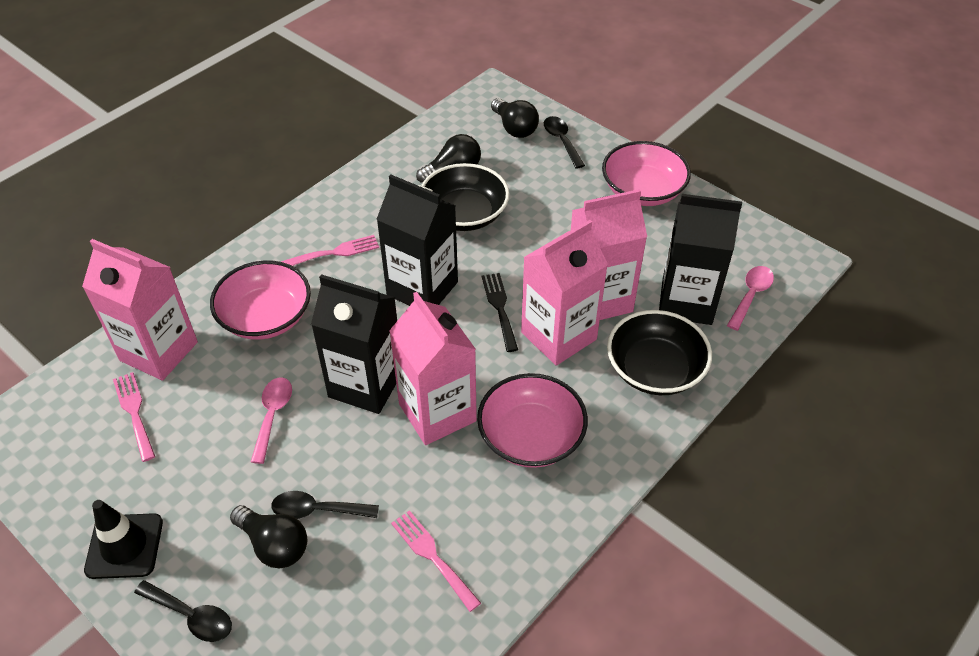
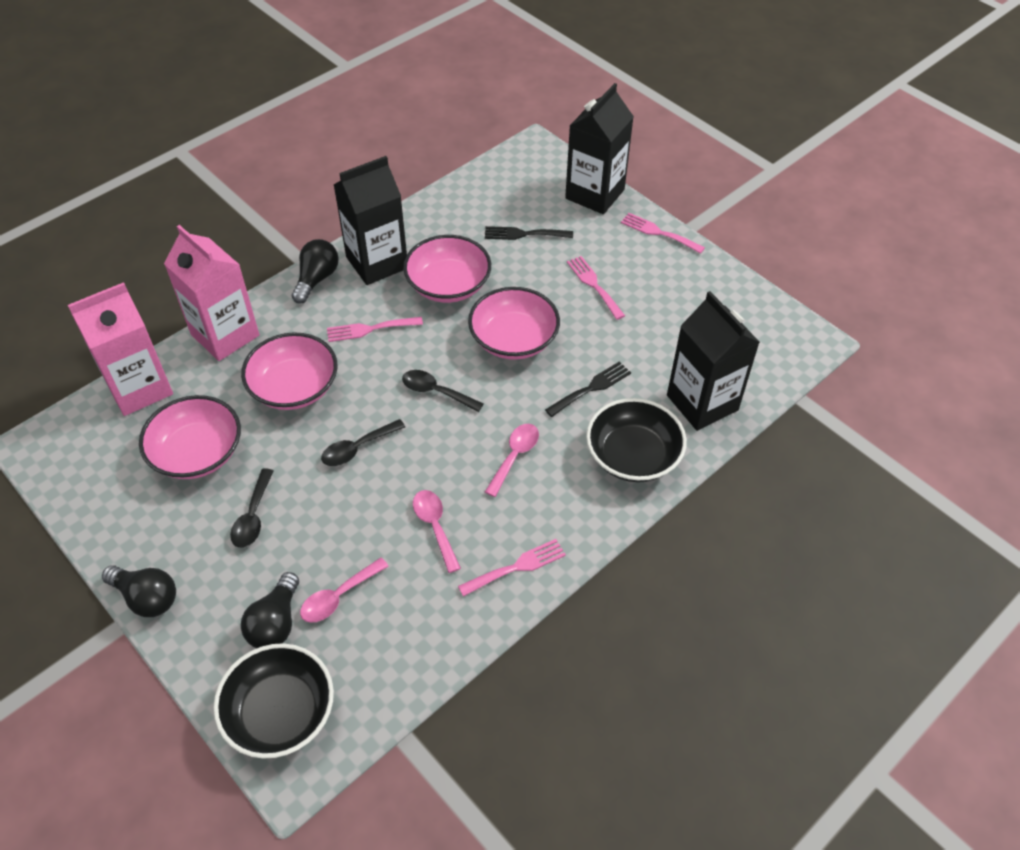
black fork: 1 -> 2
black traffic cone: 1 -> 0
pink bowl: 3 -> 4
pink carton: 4 -> 2
pink fork: 3 -> 4
pink spoon: 2 -> 3

